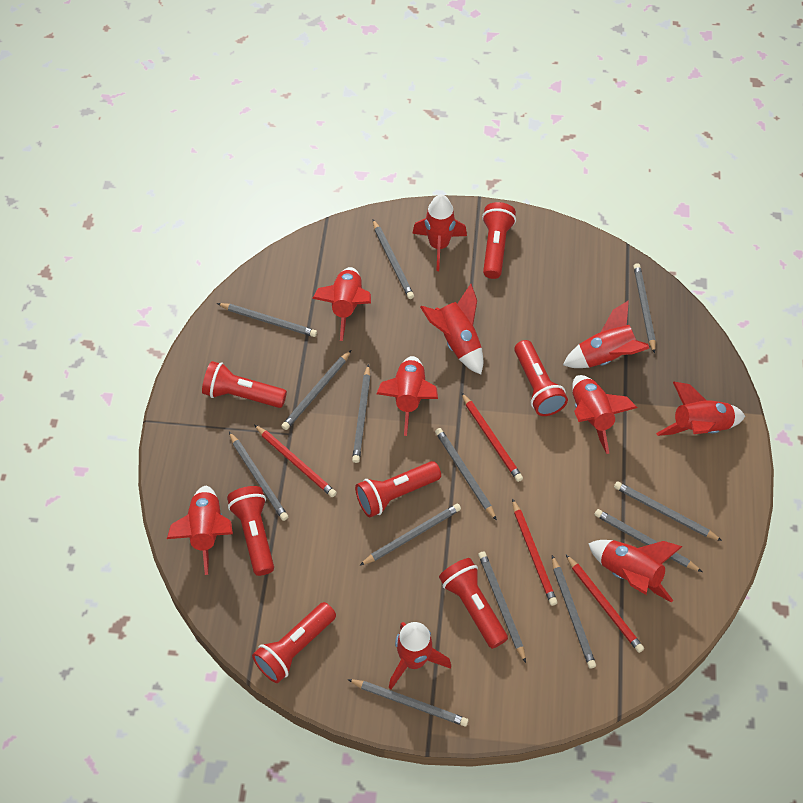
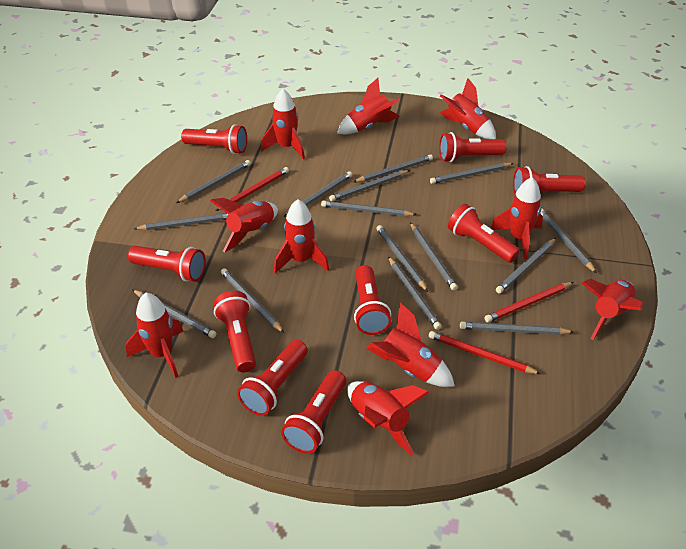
grey pencil: 13 -> 15
red flashlight: 7 -> 9
red pencil: 4 -> 3

